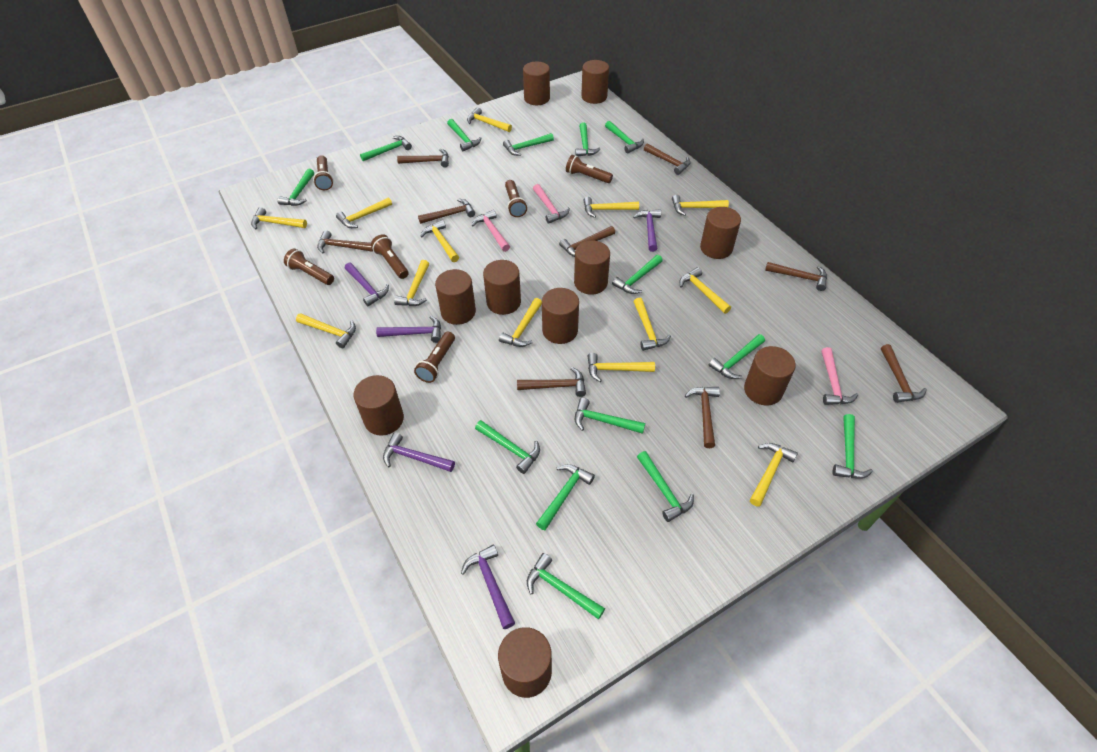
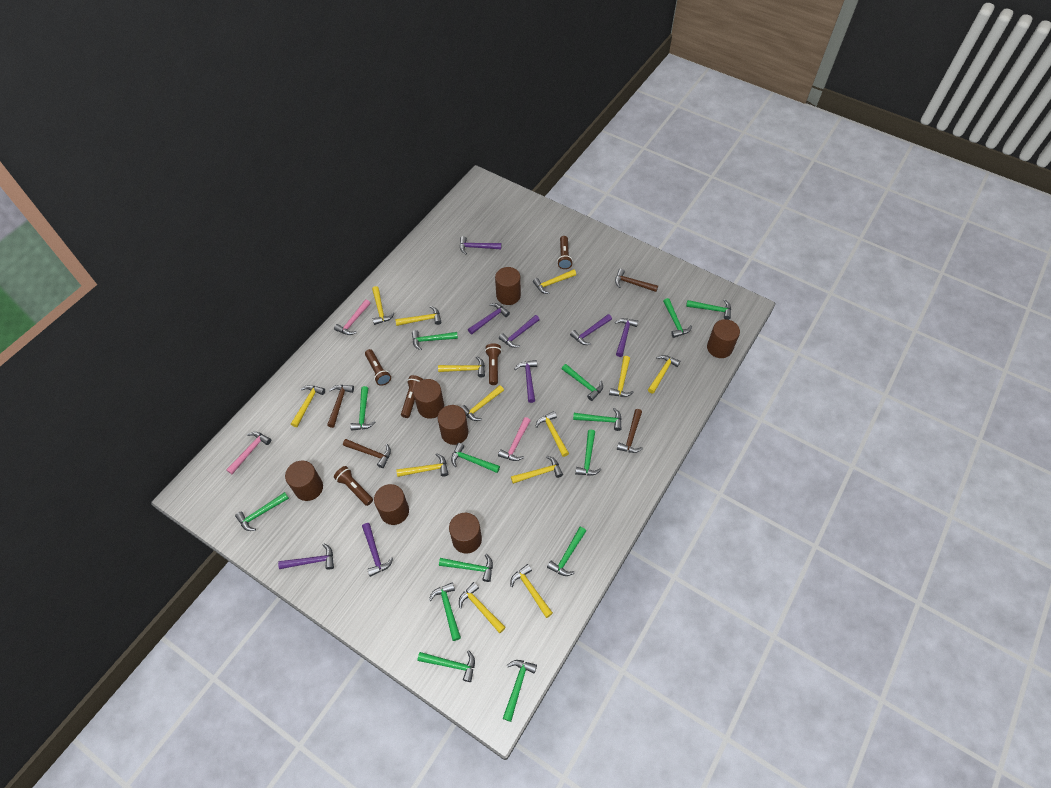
brown cylinder: 10 -> 7
brown flashlight: 6 -> 5
brown hammer: 9 -> 4
purple hammer: 5 -> 8

